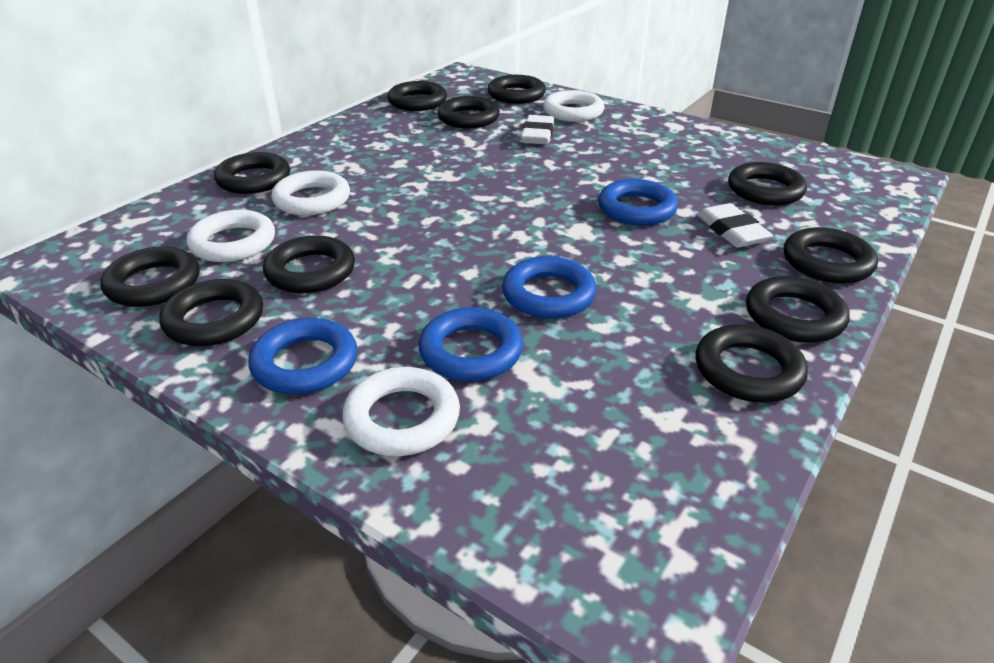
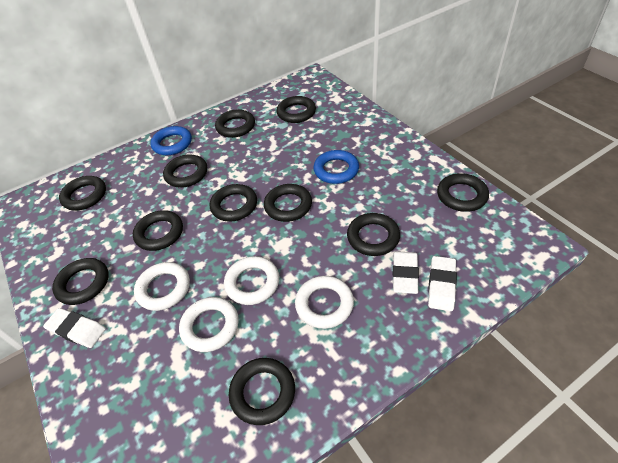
blue ring: 4 -> 2
white eraser: 2 -> 3

